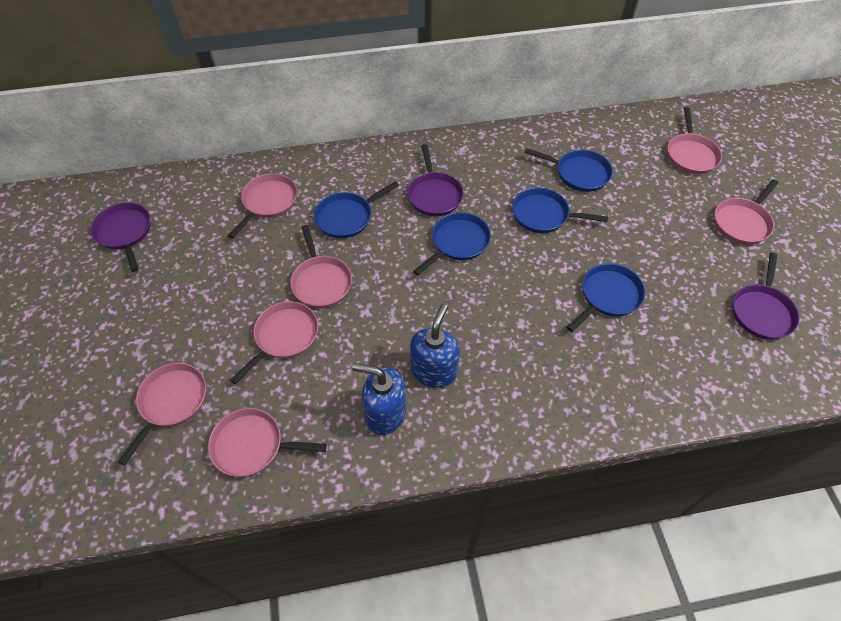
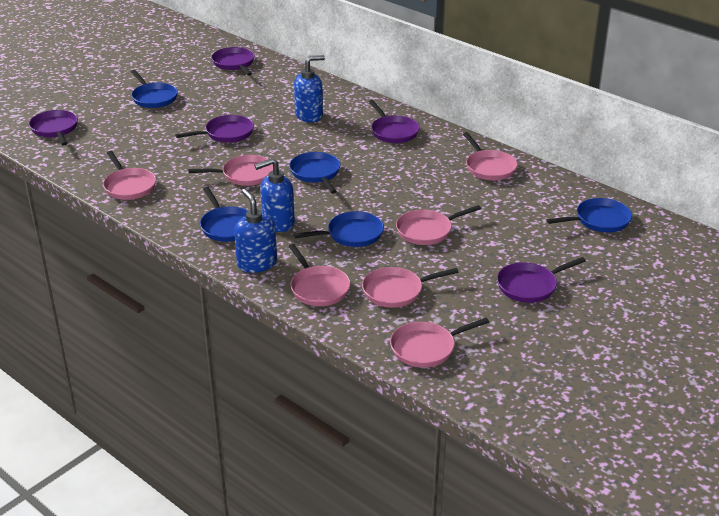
blue soap dispenser: 2 -> 3
purple pan: 3 -> 5

